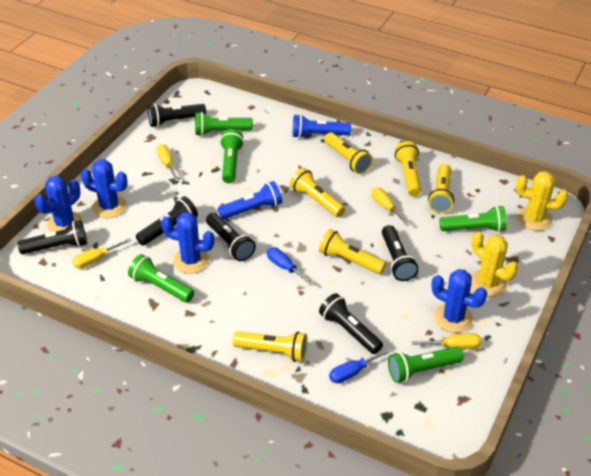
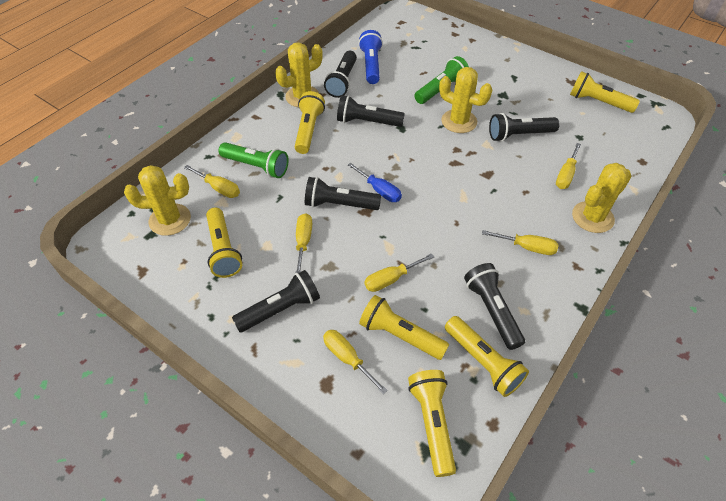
blue cactus: 4 -> 0
blue flashlight: 2 -> 1
blue screwdriver: 2 -> 1
green flashlight: 5 -> 2
yellow cactus: 2 -> 4
yellow screwdriver: 4 -> 6

